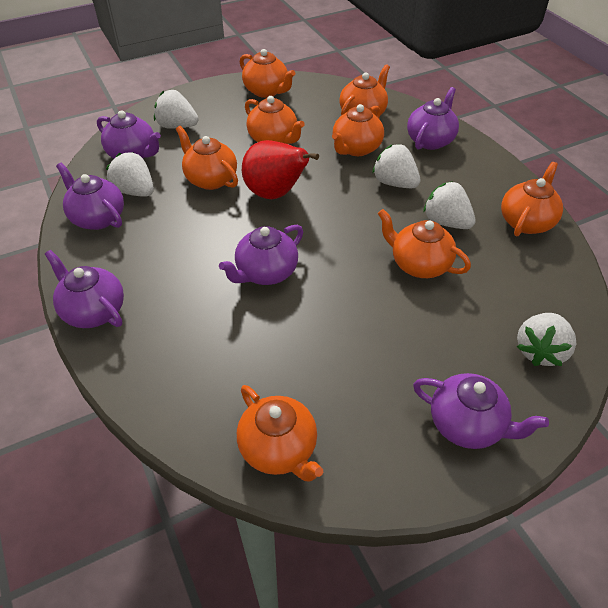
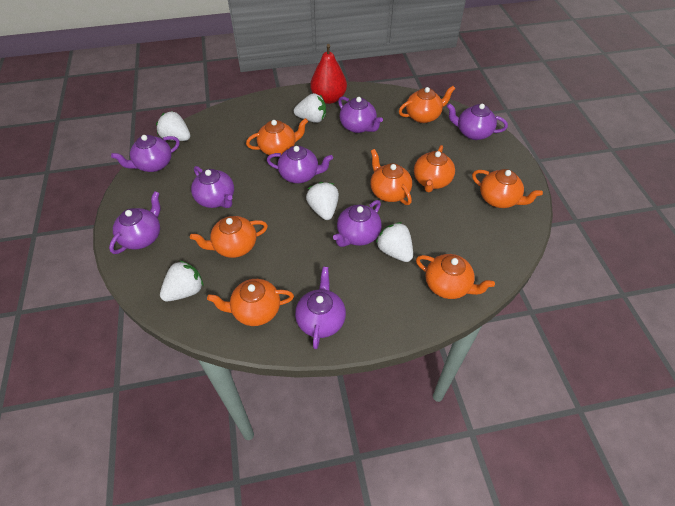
purple teapot: 6 -> 8

